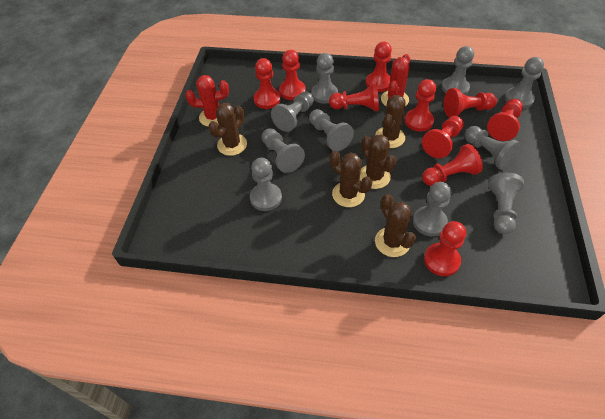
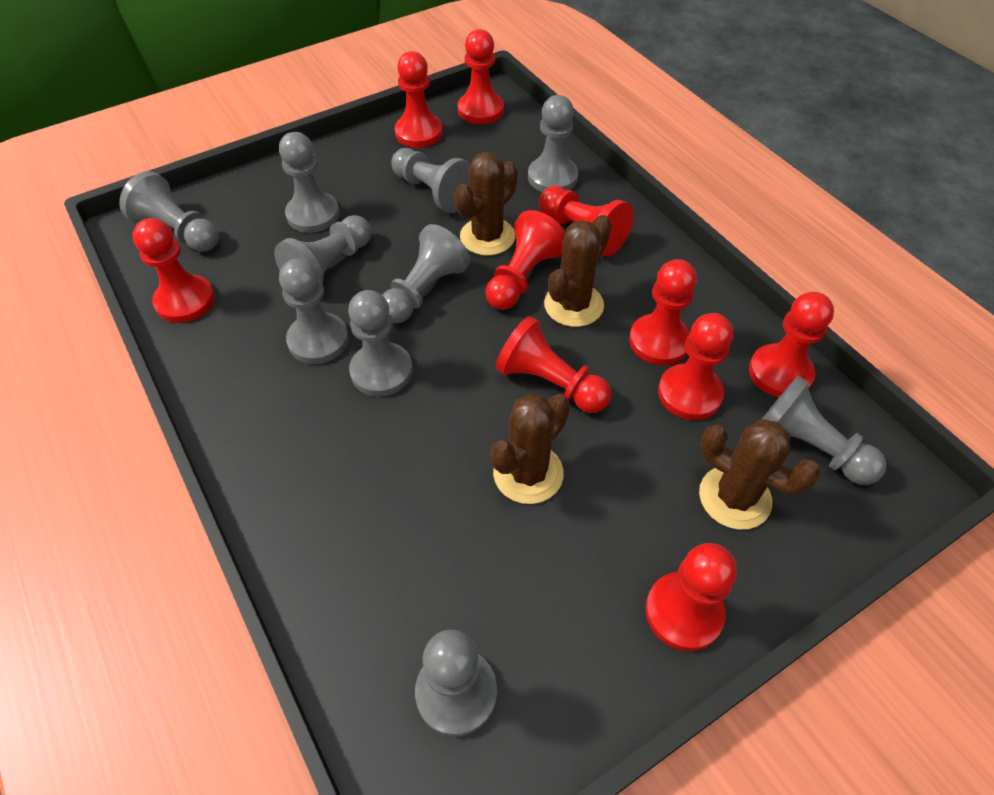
brown cactus: 5 -> 4
red cactus: 2 -> 0

